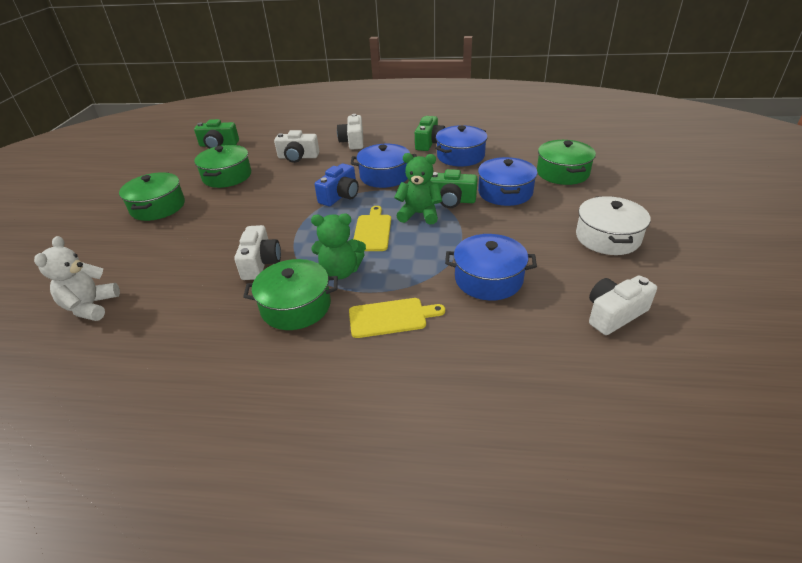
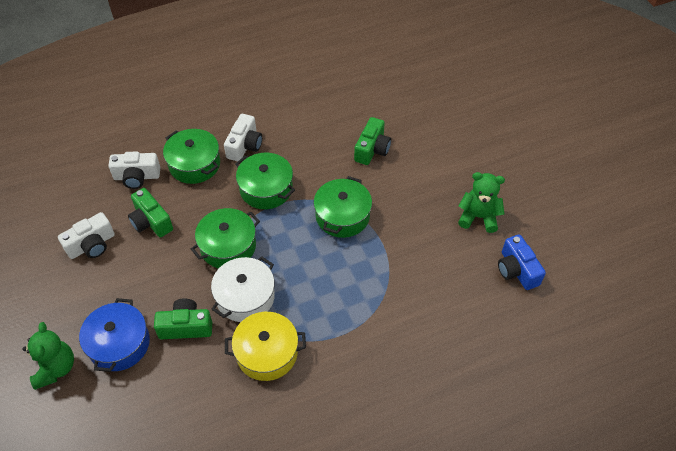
blue pot: 4 -> 1
white camera: 4 -> 3
white teddy bear: 1 -> 0
yellow cutting board: 2 -> 0
yellow pot: 0 -> 1

